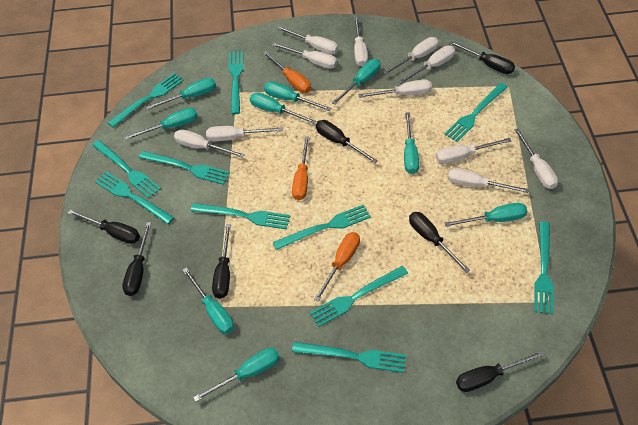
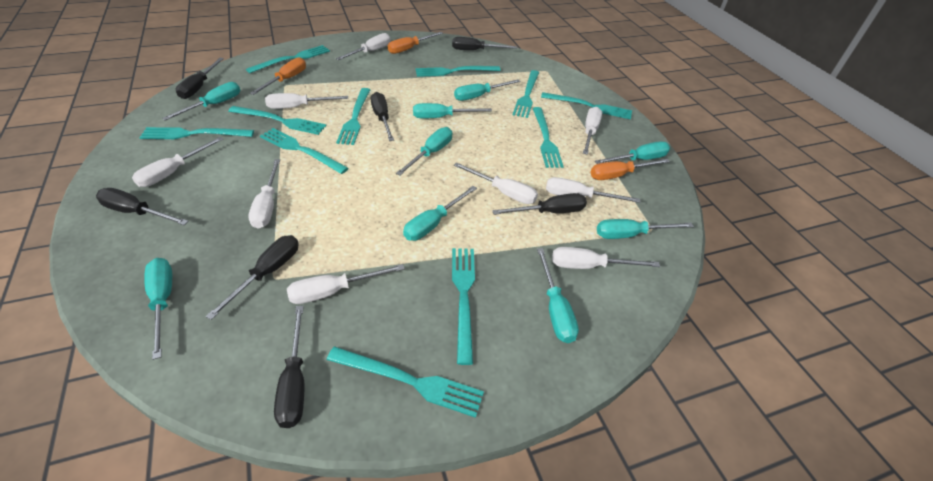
white screwdriver: 11 -> 9

